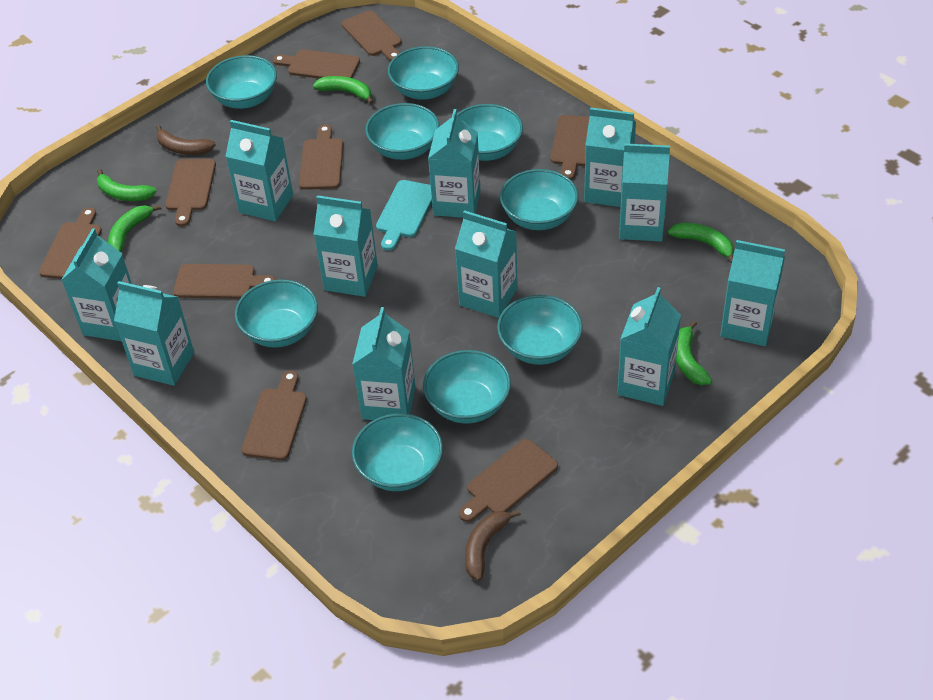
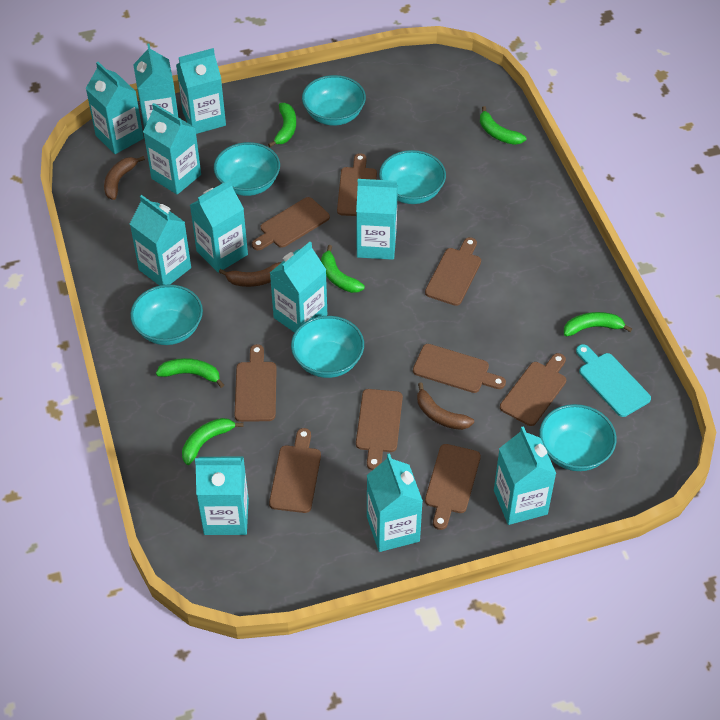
brown banana: 2 -> 3
green banana: 5 -> 6
turquoise bowl: 9 -> 6

